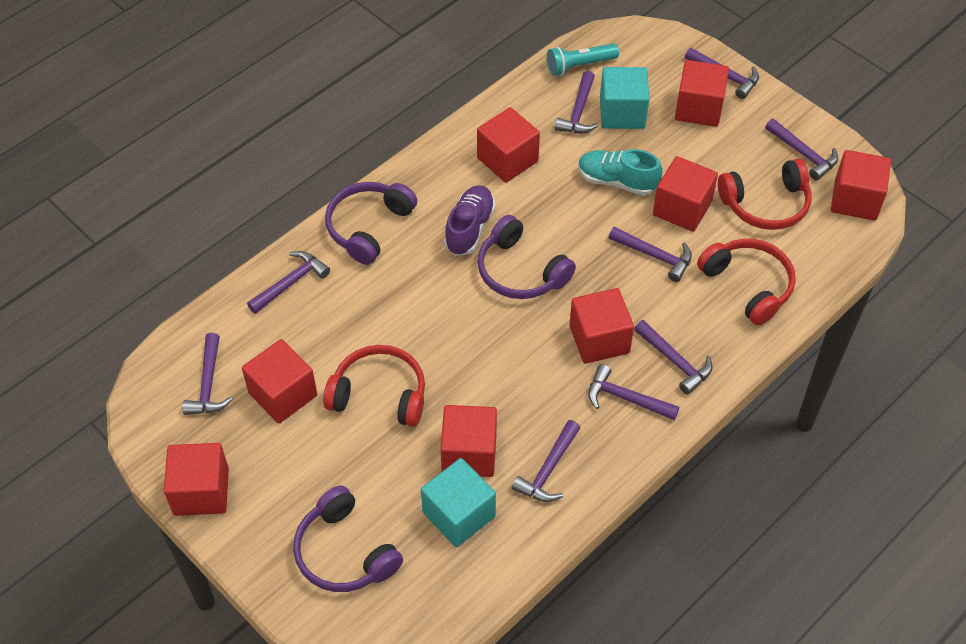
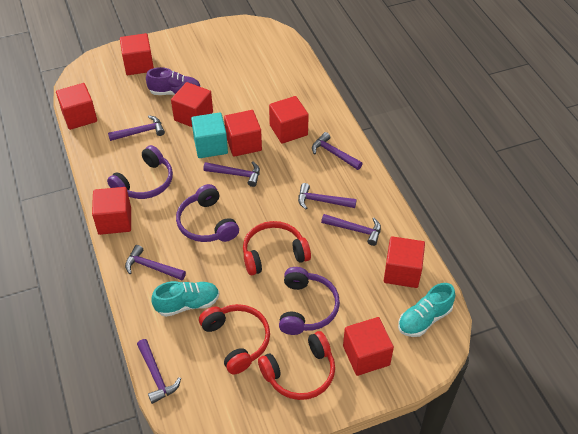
purple hammer: 9 -> 7
turquoise cube: 2 -> 1
turquoise flashlight: 1 -> 0
turquoise shoe: 1 -> 2

